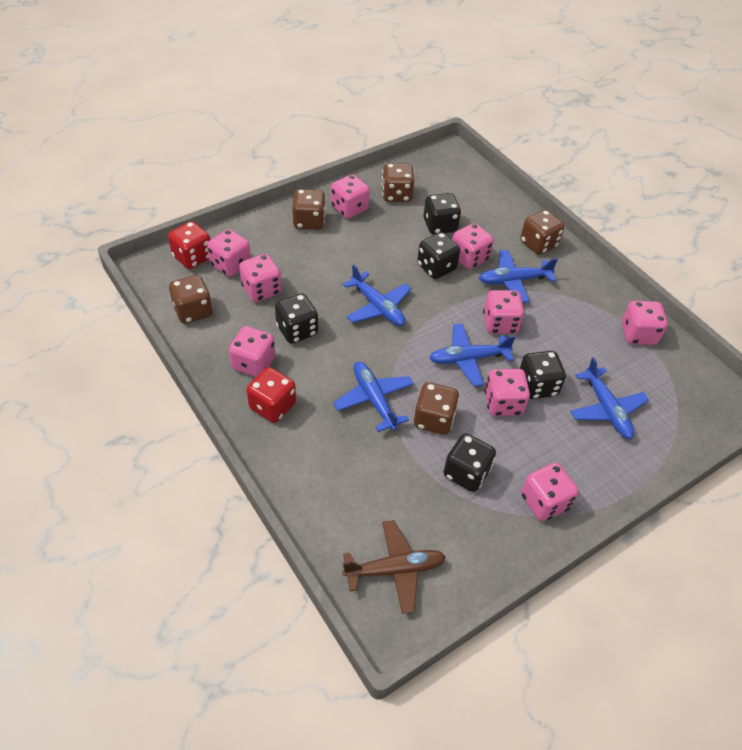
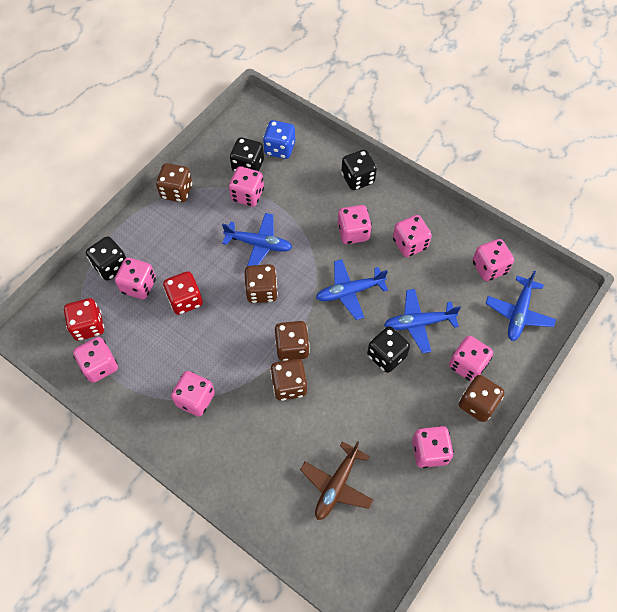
black dice: 5 -> 4
blue dice: 0 -> 1
blue plane: 5 -> 4

